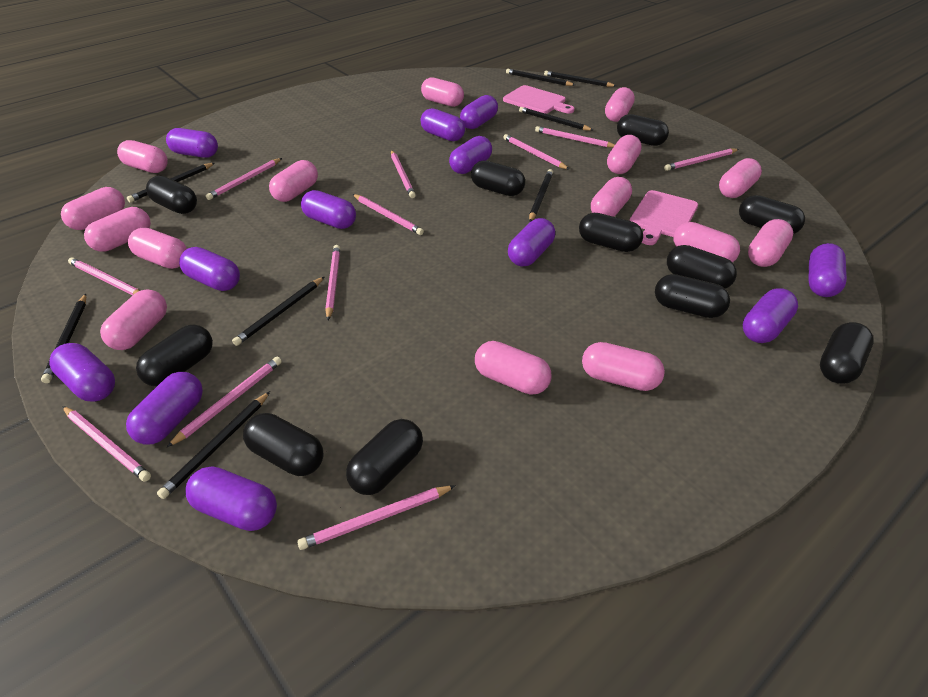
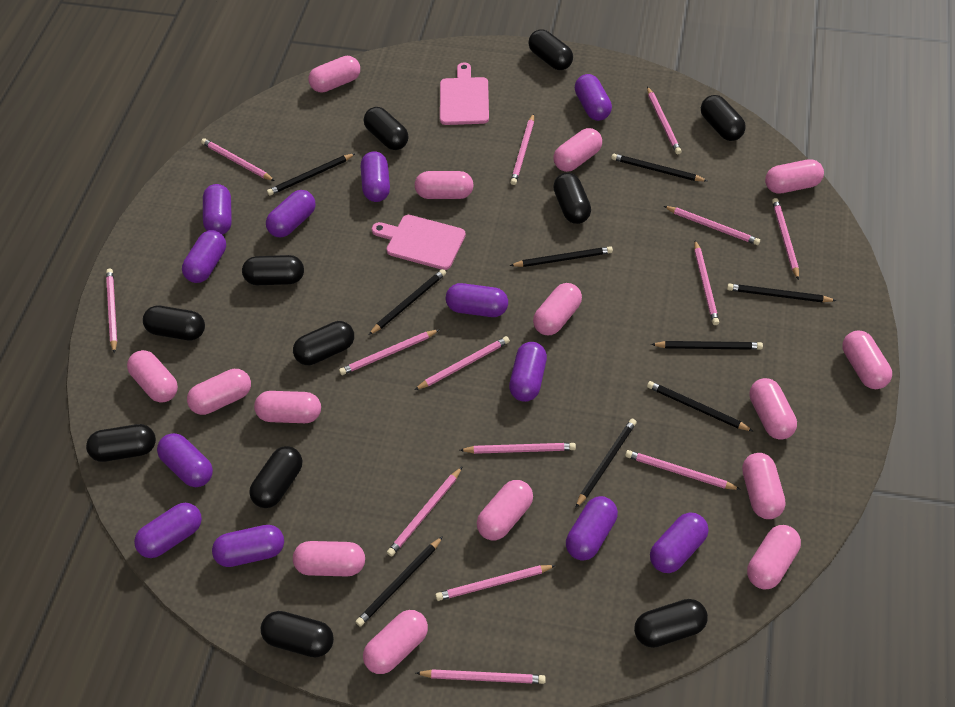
black pencil: 8 -> 9
pink pencil: 11 -> 14

